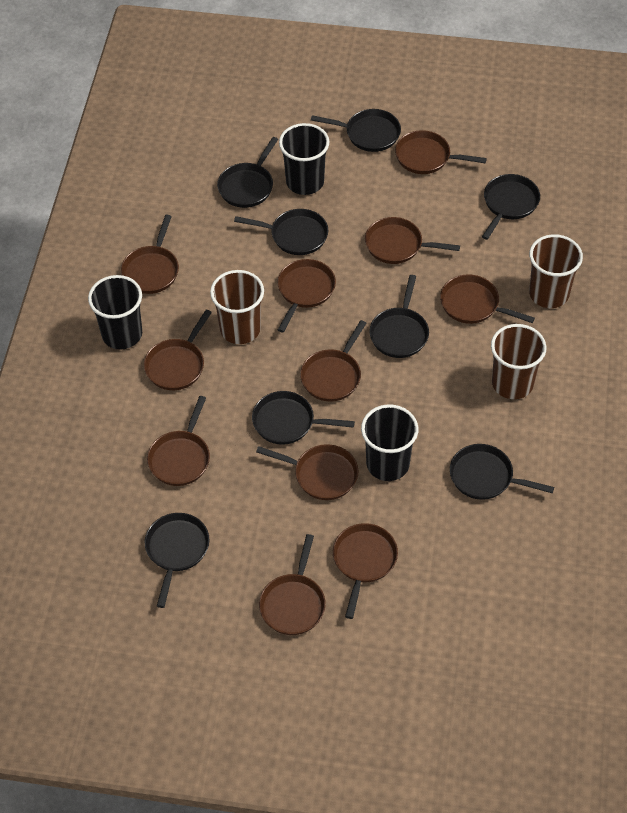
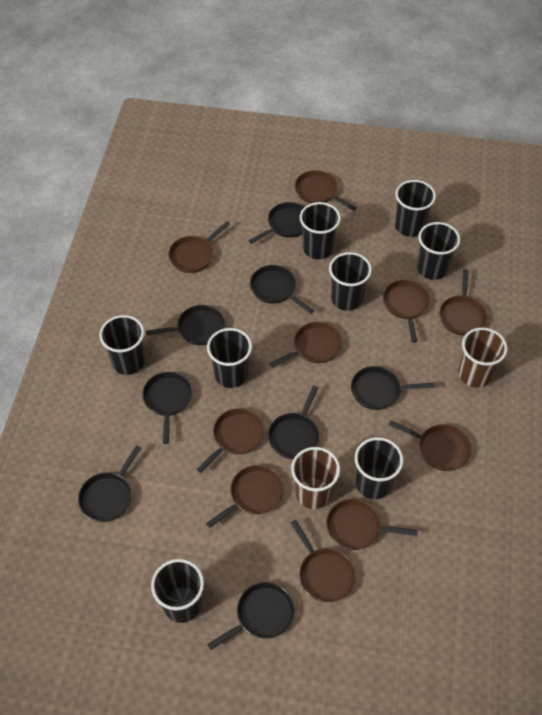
black cup: 3 -> 8
brown cup: 3 -> 2
brown pan: 11 -> 10

